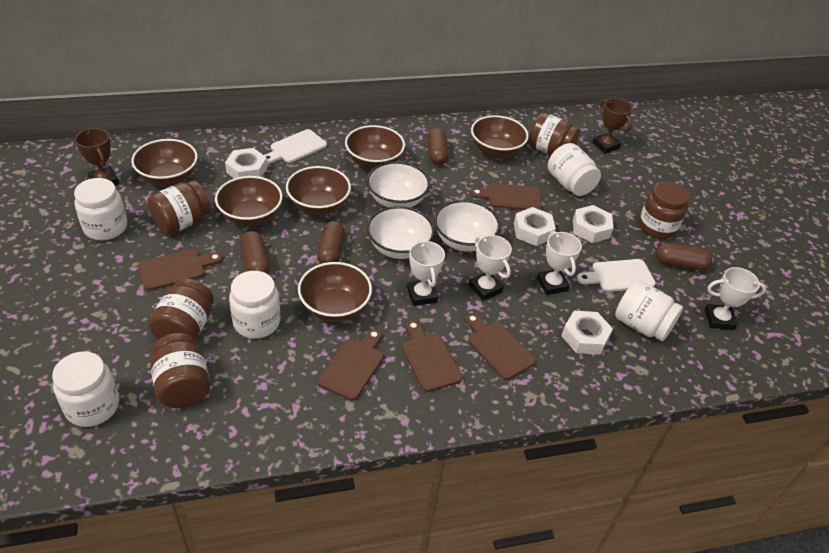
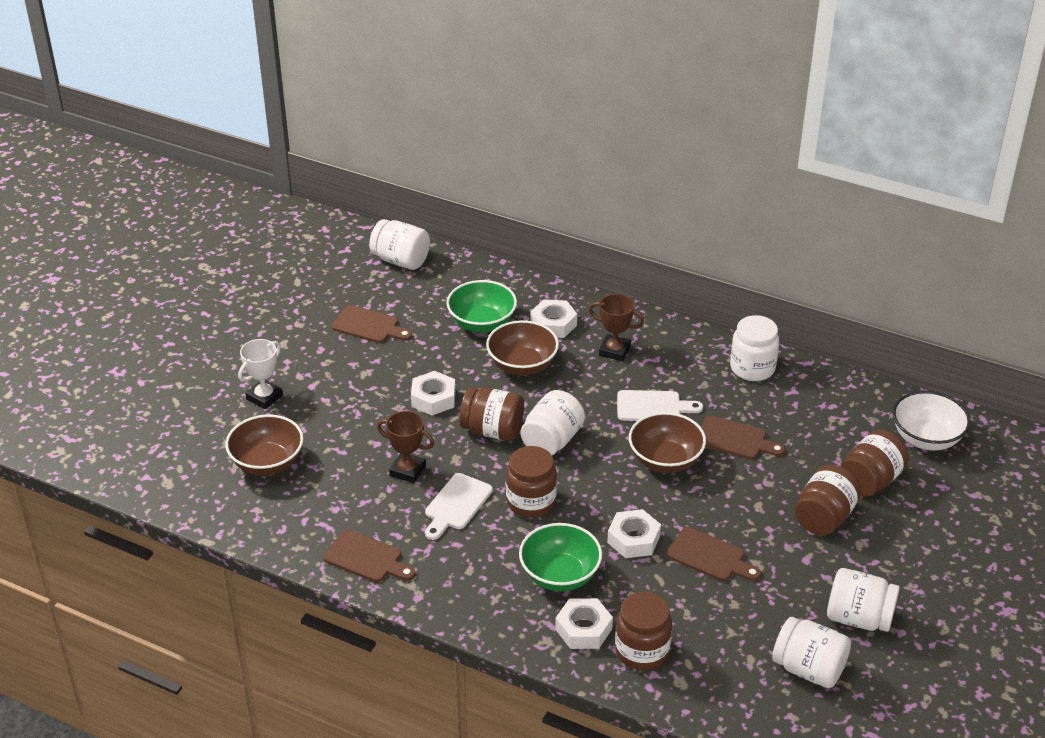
brown bowl: 6 -> 3
brown capsule: 4 -> 0
brown cutting board: 5 -> 4
green bowl: 0 -> 2
white bowl: 3 -> 1
white trophy: 4 -> 1

